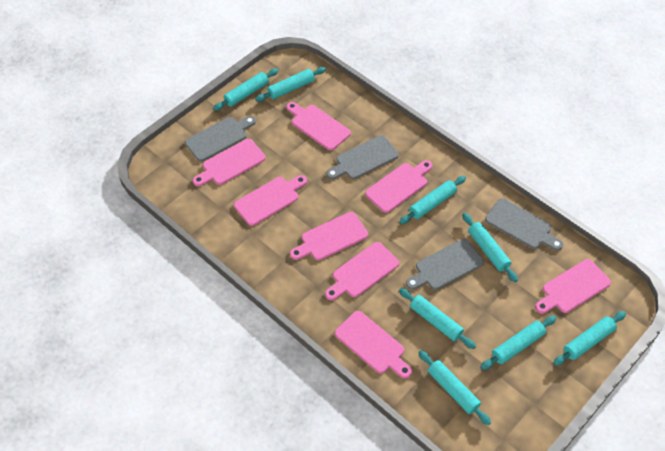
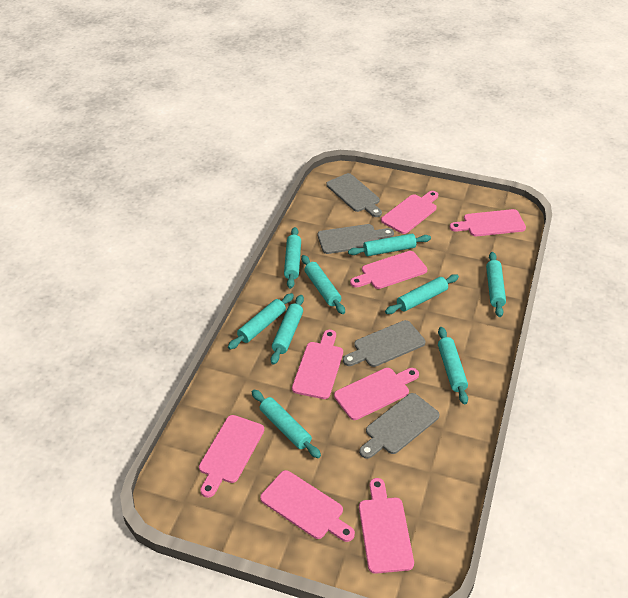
turquoise rolling pin: 8 -> 9

